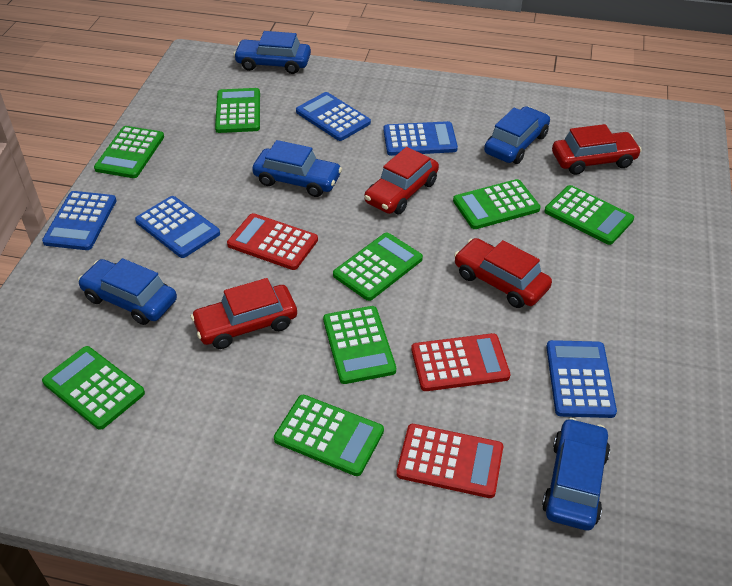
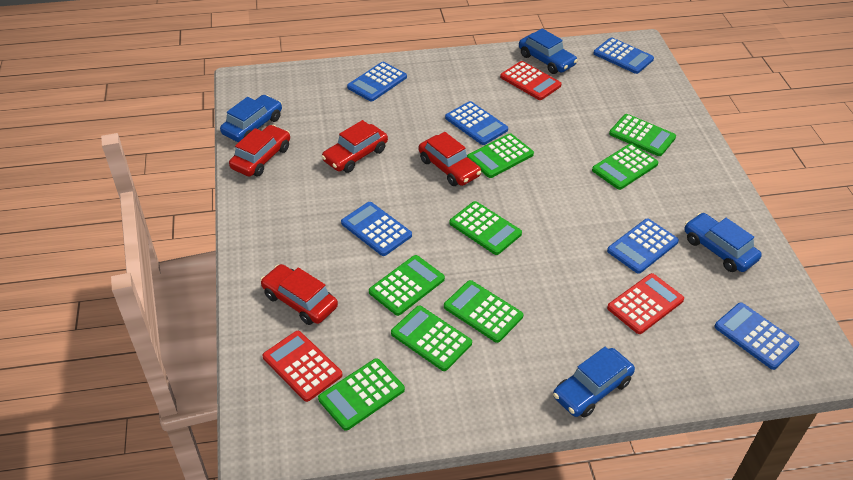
blue calculator: 5 -> 6
blue car: 5 -> 4

